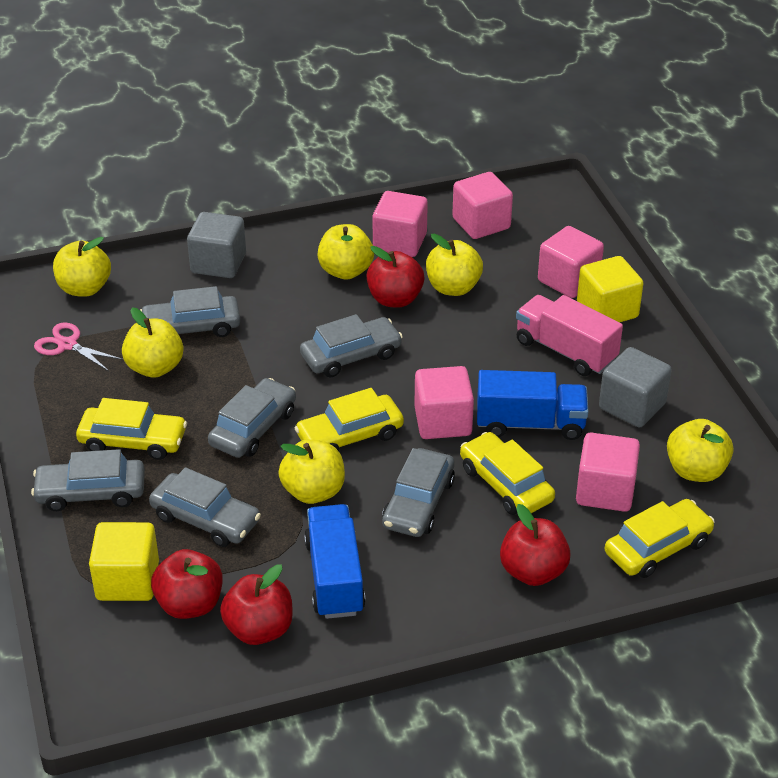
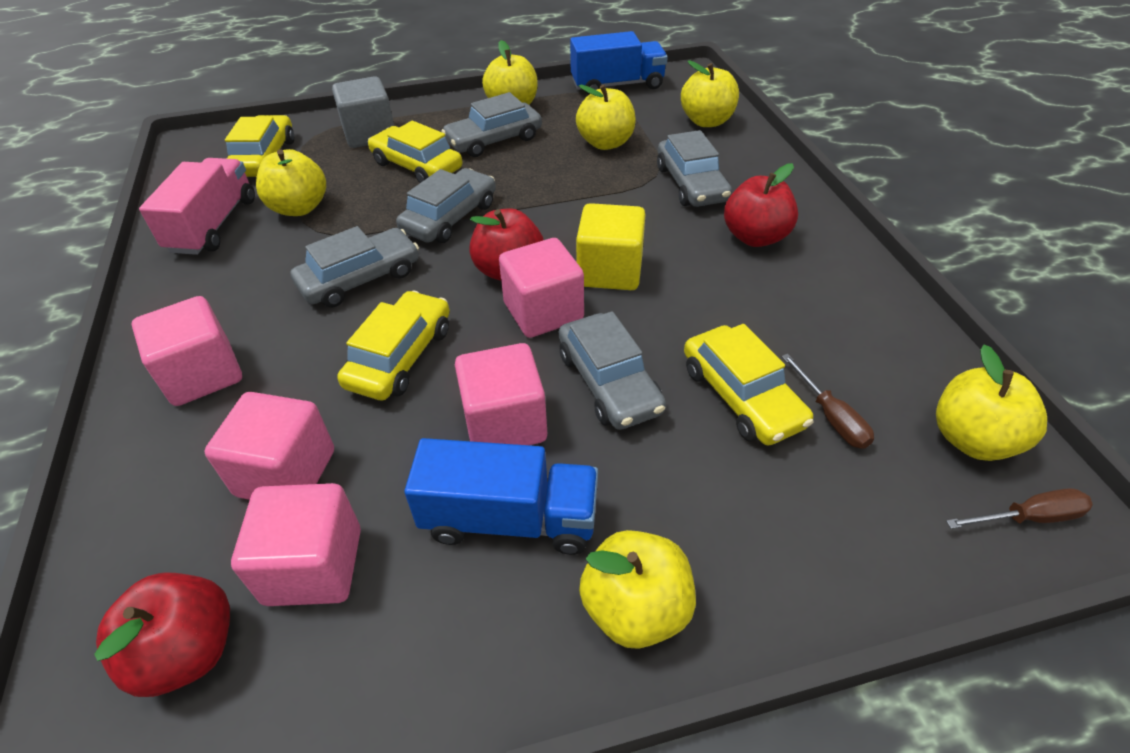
brown screwdriver: 0 -> 2
grey car: 6 -> 5
grey cube: 2 -> 1
pink scissors: 1 -> 0
red apple: 4 -> 3
yellow cube: 2 -> 1

